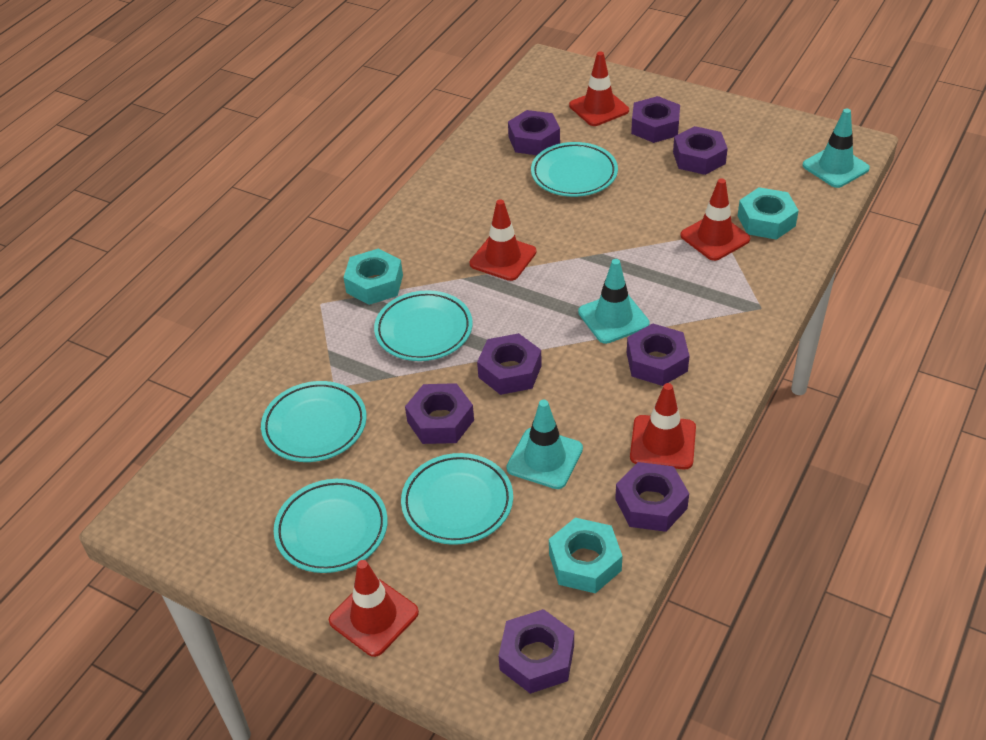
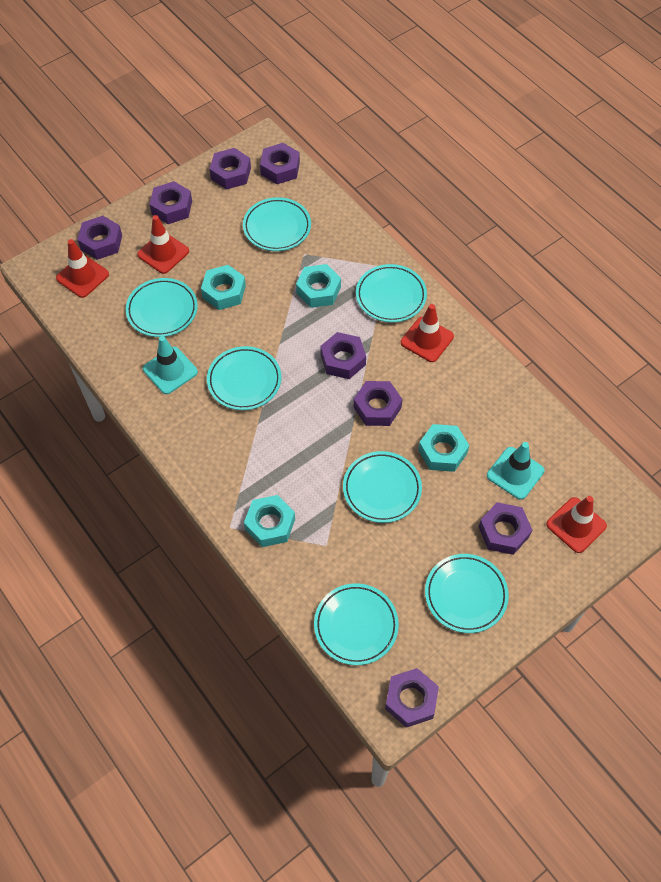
red traffic cone: 5 -> 4
turquoise nut: 3 -> 4
turquoise plate: 5 -> 7
turquoise traffic cone: 3 -> 2

